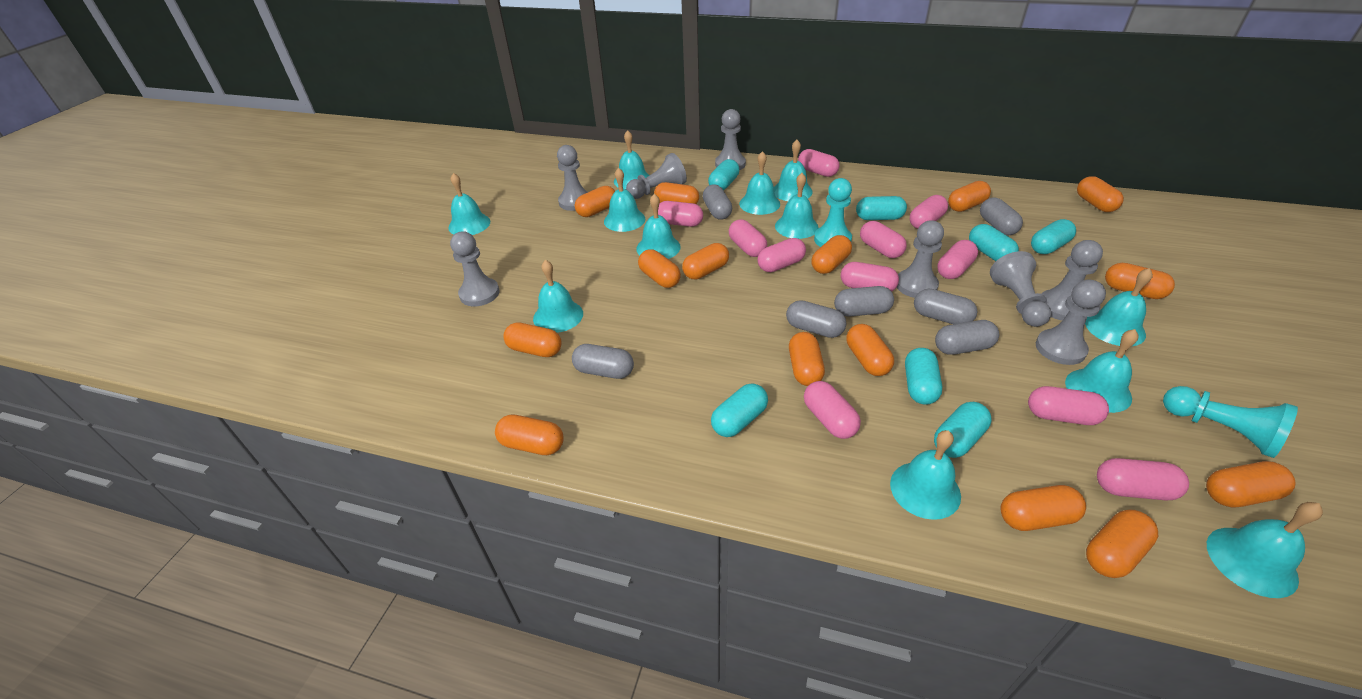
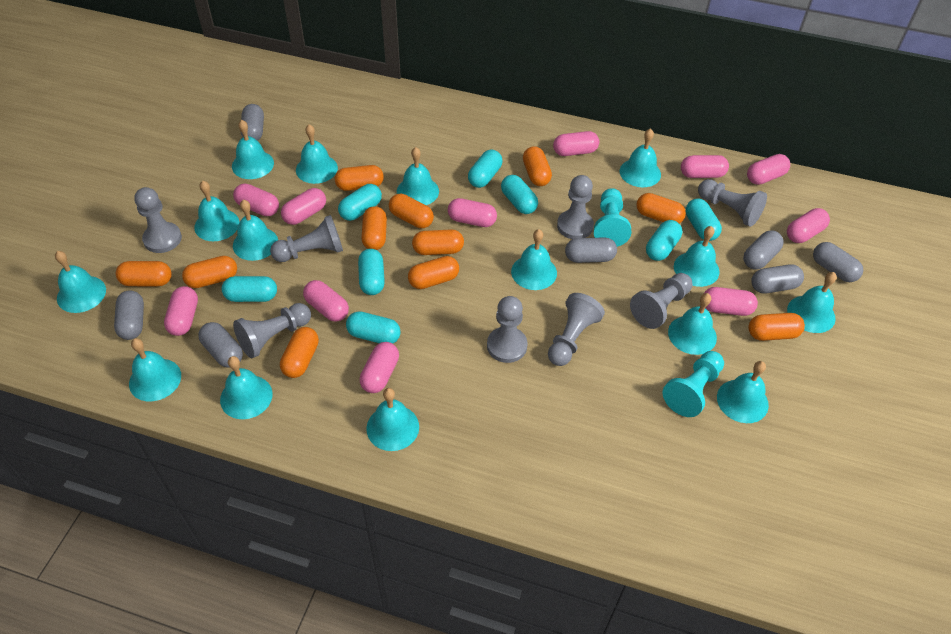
orange capsule: 15 -> 11
turquoise bell: 12 -> 15
turquoise capsule: 7 -> 8

